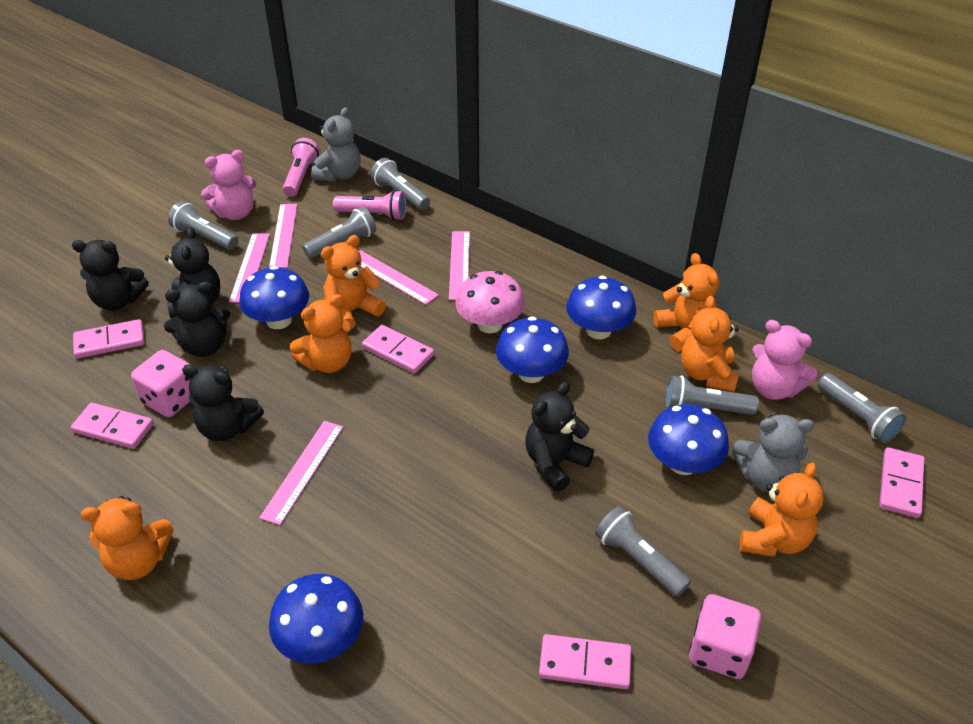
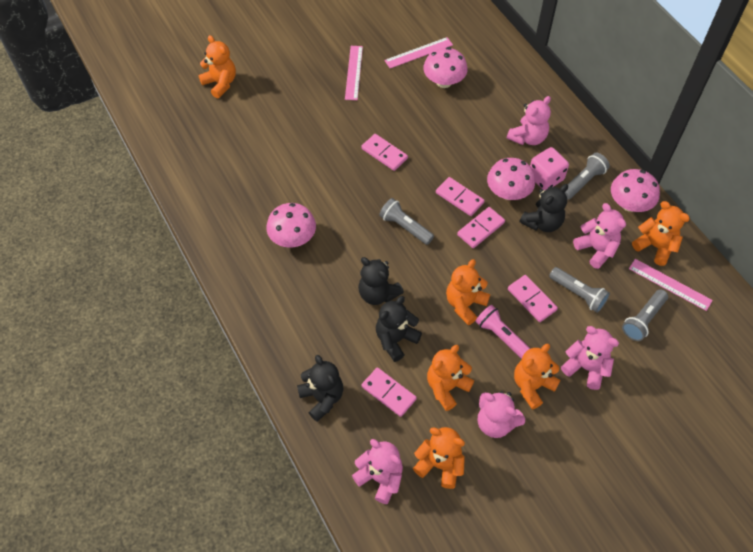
black teddy bear: 5 -> 4
blue mushroom: 5 -> 0
grey flashlight: 6 -> 4
grey teddy bear: 2 -> 0
pink dice: 2 -> 1
pink flashlight: 2 -> 1
pink mushroom: 1 -> 4
pink ruler: 5 -> 3
pink teddy bear: 2 -> 5

